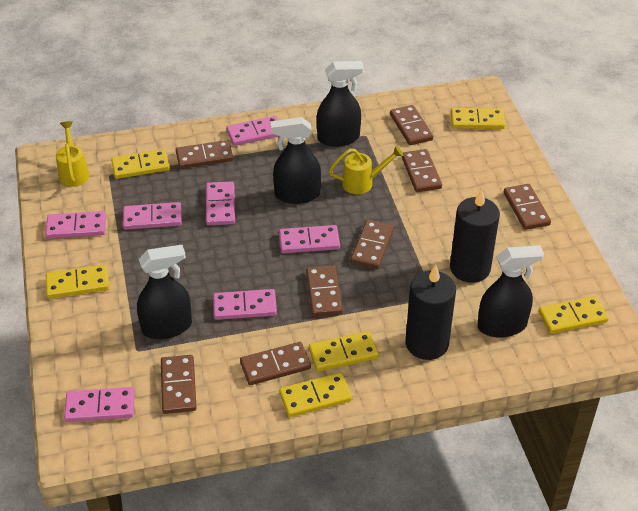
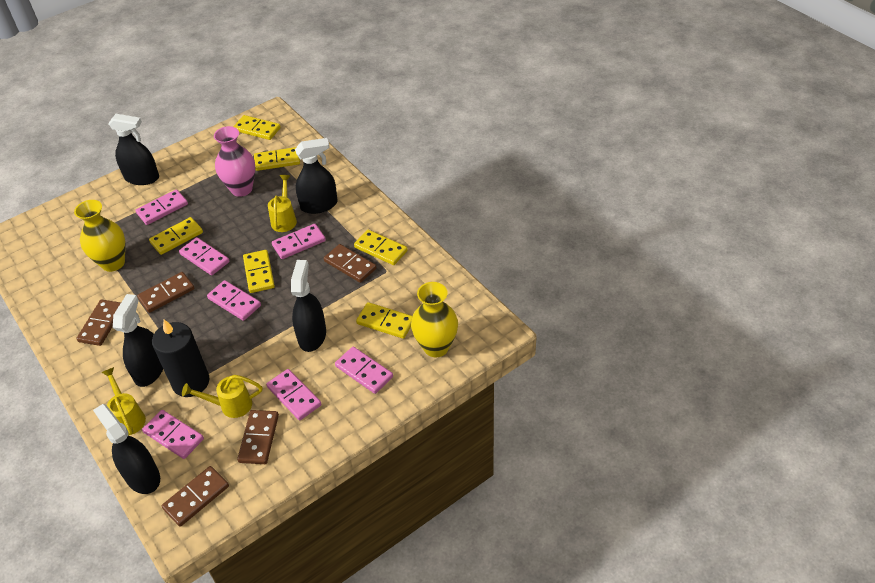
black candle: 2 -> 1
black spray bottle: 4 -> 5
brown domino: 8 -> 5
pink vase: 0 -> 1
yellow vase: 0 -> 2
yellow watering can: 2 -> 3

